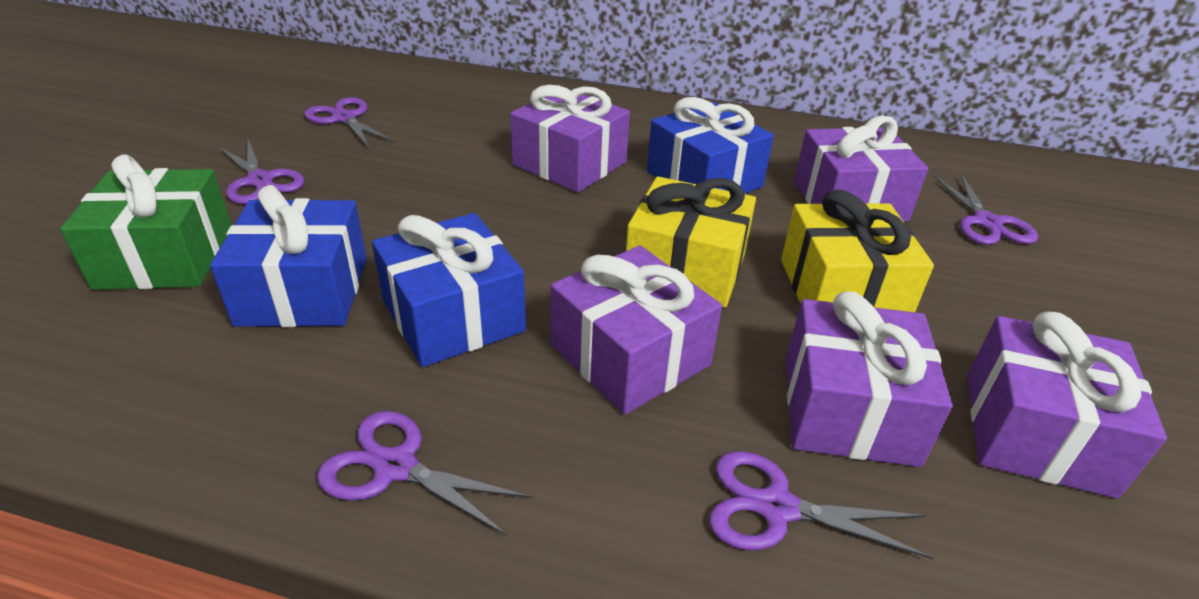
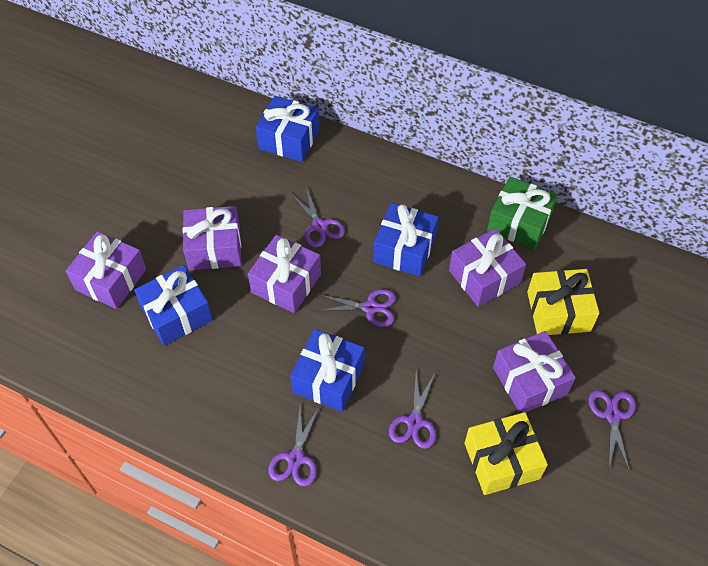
blue gift: 3 -> 4

